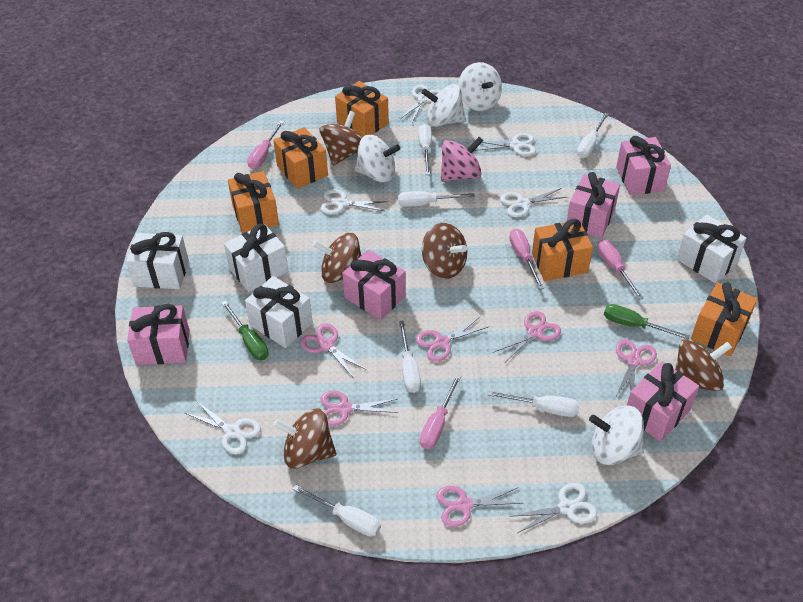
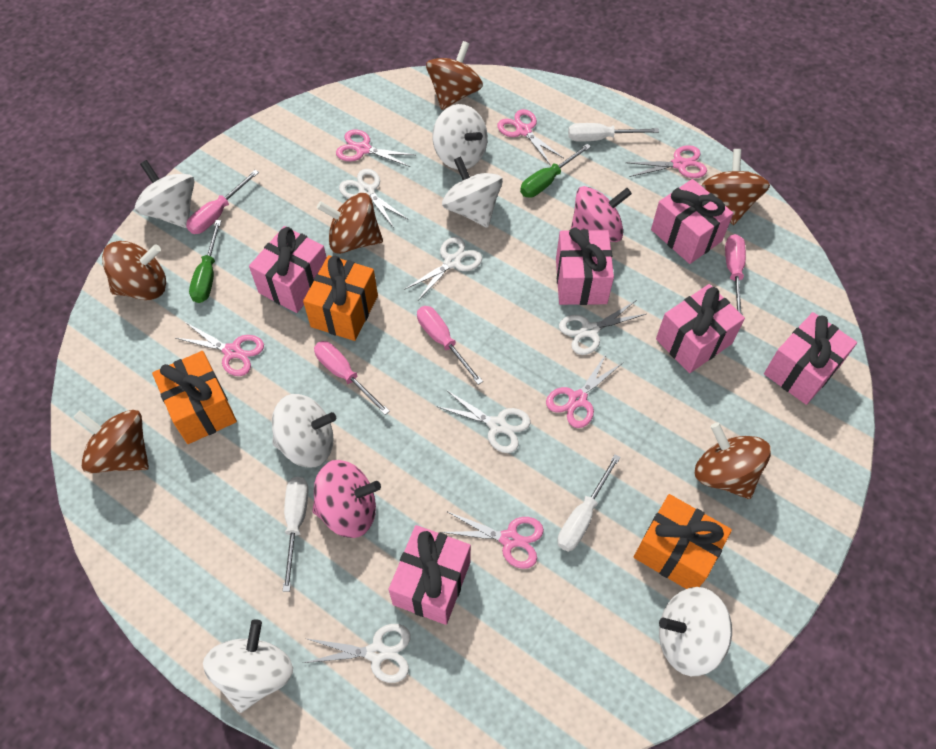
brown spinning top: 5 -> 6
orange gift: 5 -> 3
pink gift: 5 -> 6
pink spinning top: 1 -> 2
white gift: 4 -> 0
white scissors: 6 -> 5
white screwdriver: 6 -> 3
white spinning top: 4 -> 6

